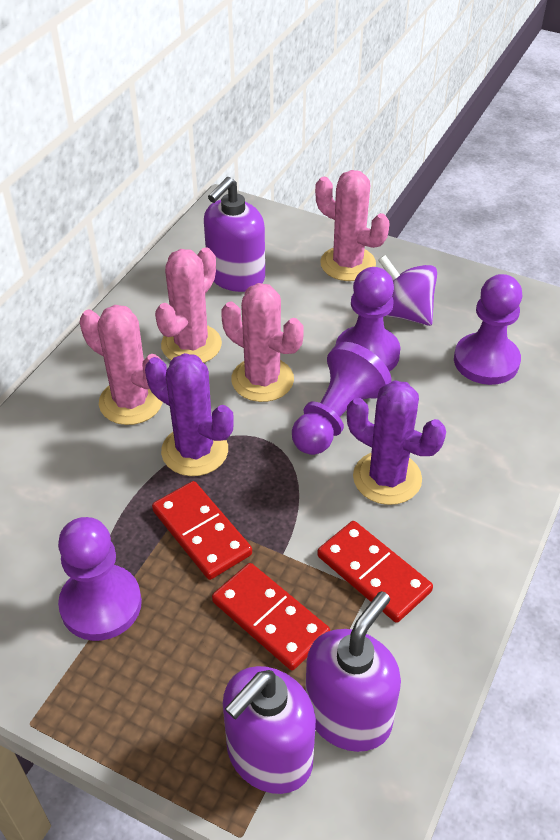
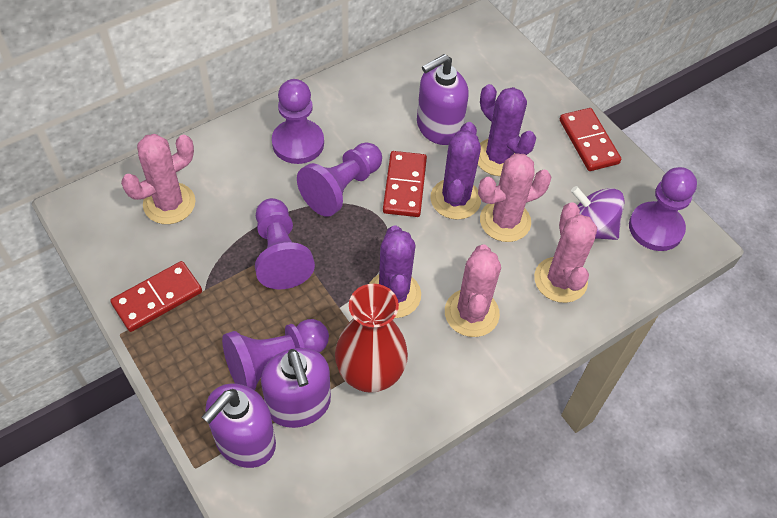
purple cactus: 2 -> 3
purple pawn: 4 -> 5
red vase: 0 -> 1

